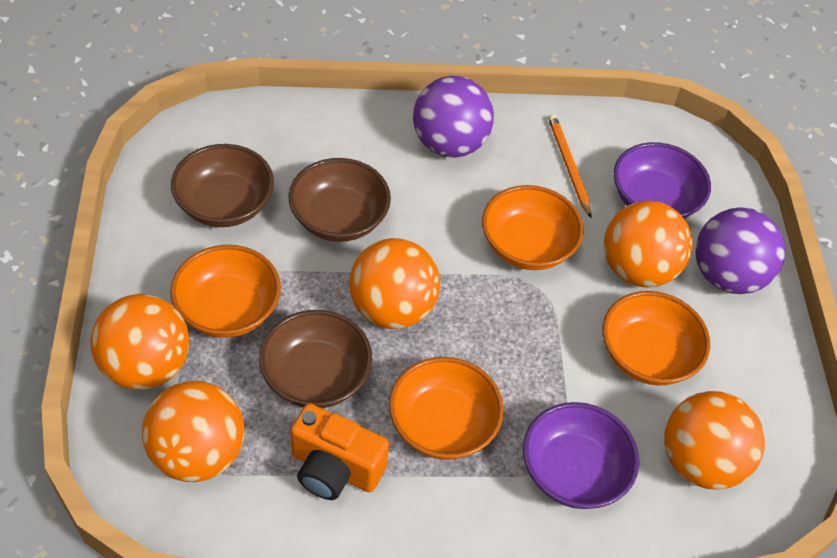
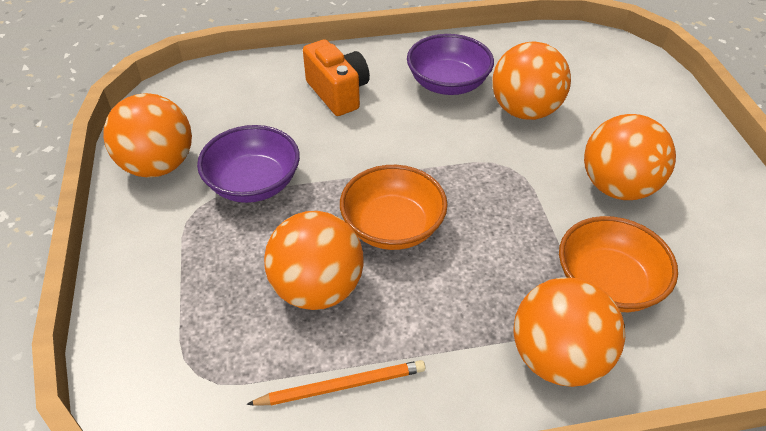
brown bowl: 3 -> 0
orange bowl: 4 -> 2
purple ball: 2 -> 0

